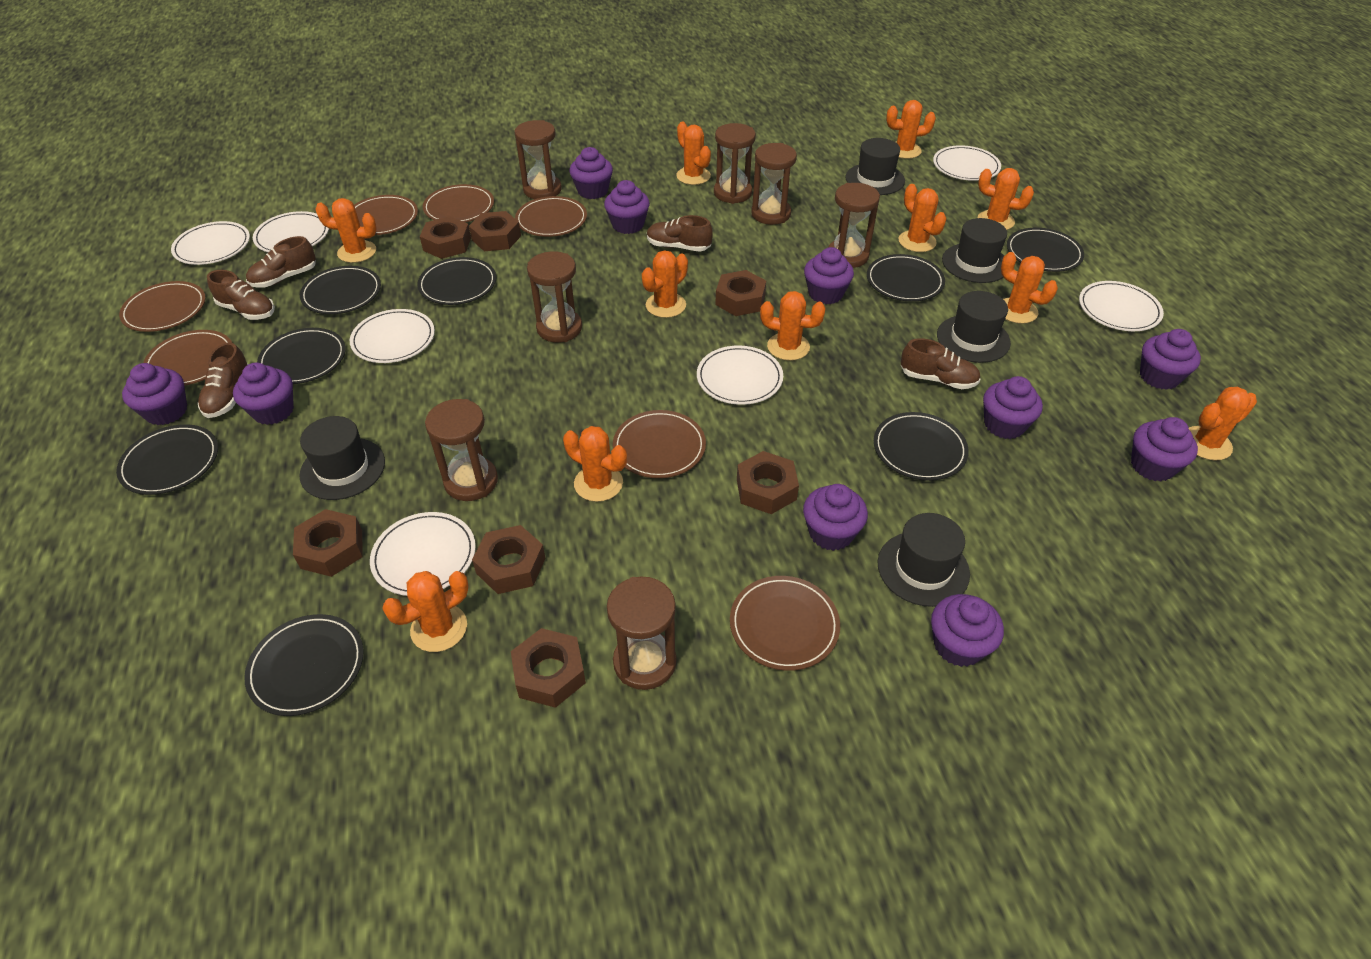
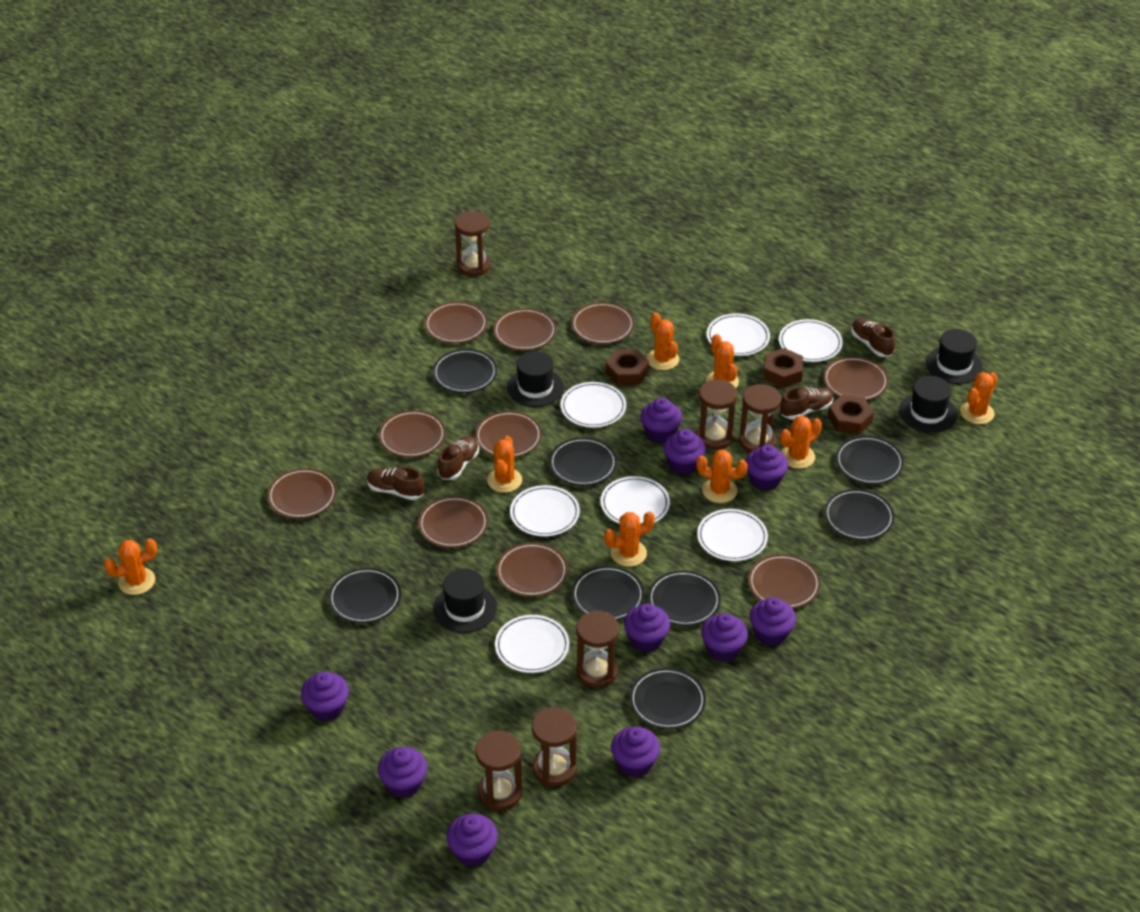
black hat: 5 -> 4
brown hourglass: 7 -> 6
brown nut: 7 -> 3
brown plate: 7 -> 10
brown shoe: 5 -> 4
orange cactus: 11 -> 8

